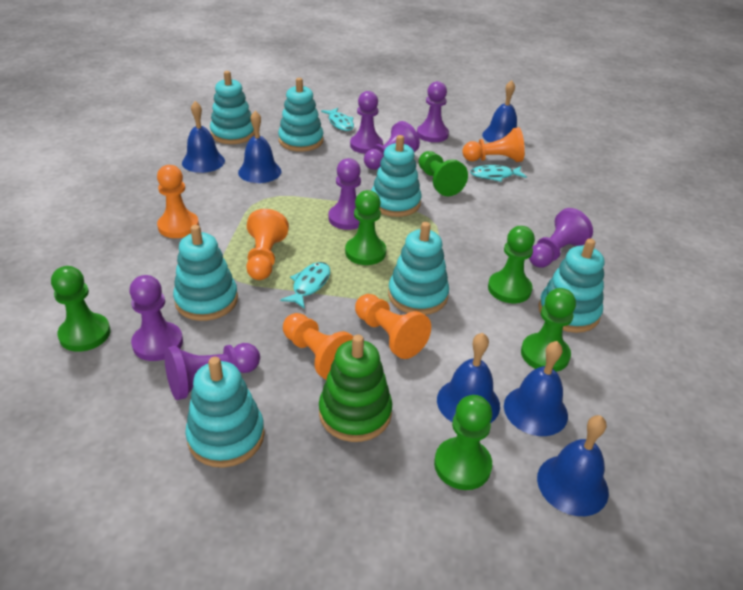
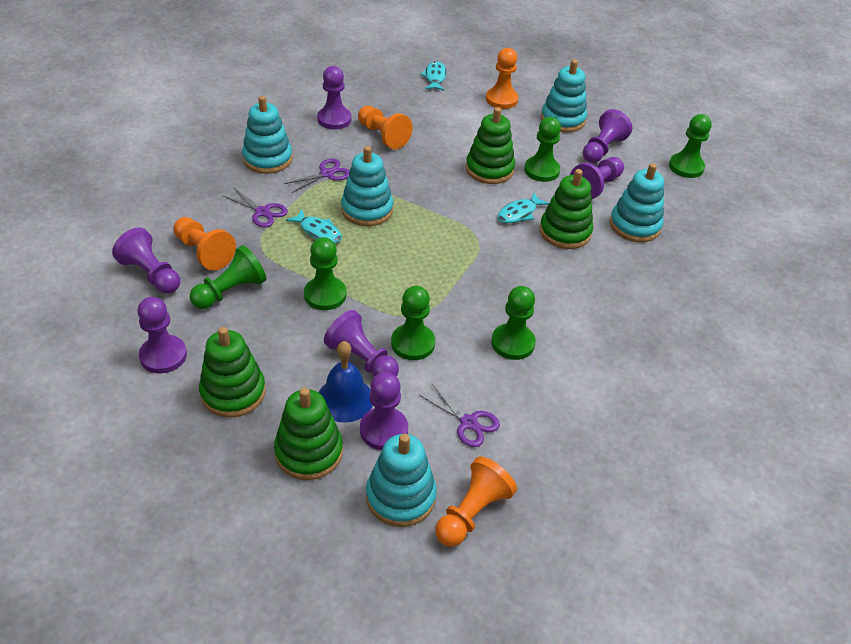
blue bell: 6 -> 1
green stacking toy: 1 -> 4
orange pawn: 5 -> 4
purple scissors: 0 -> 3
turquoise stacking toy: 7 -> 5

